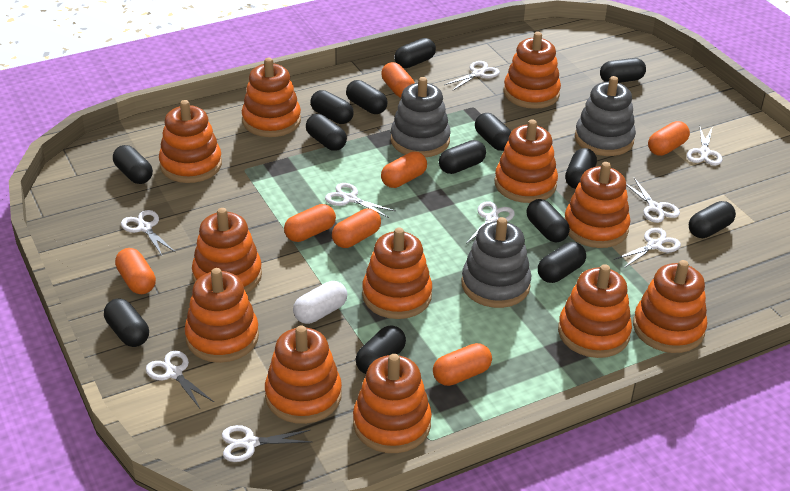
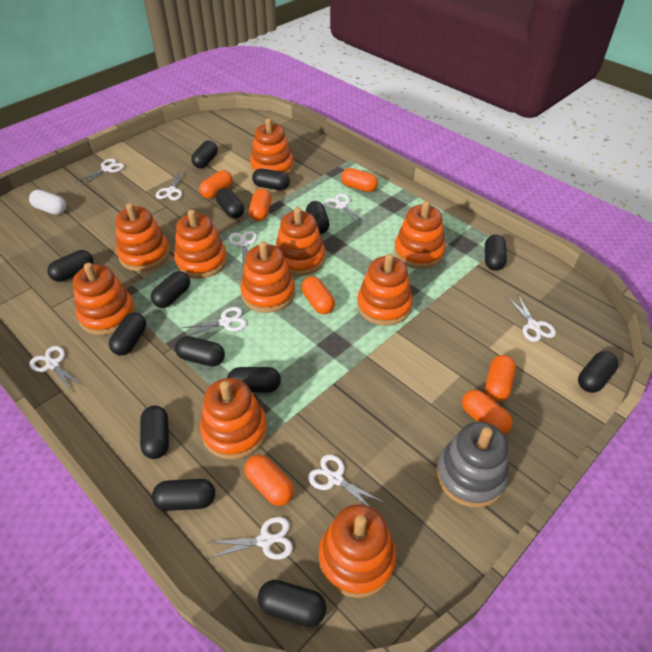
grey stacking toy: 3 -> 1
orange stacking toy: 12 -> 10

